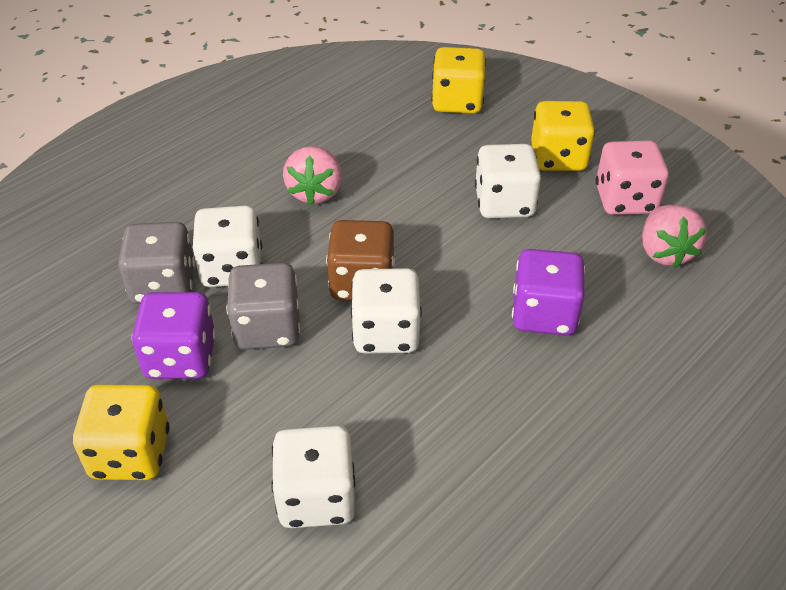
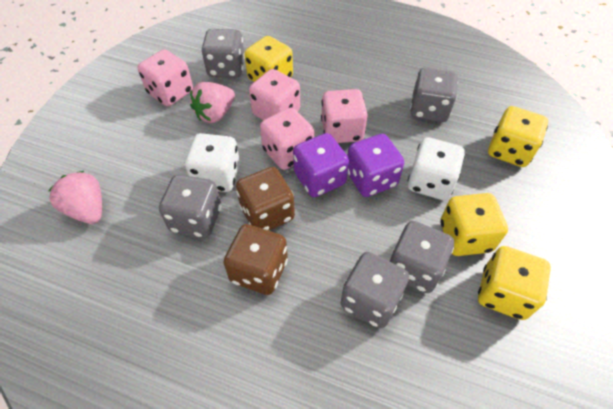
brown dice: 1 -> 2
grey dice: 2 -> 5
pink dice: 1 -> 4
white dice: 4 -> 2
yellow dice: 3 -> 4

